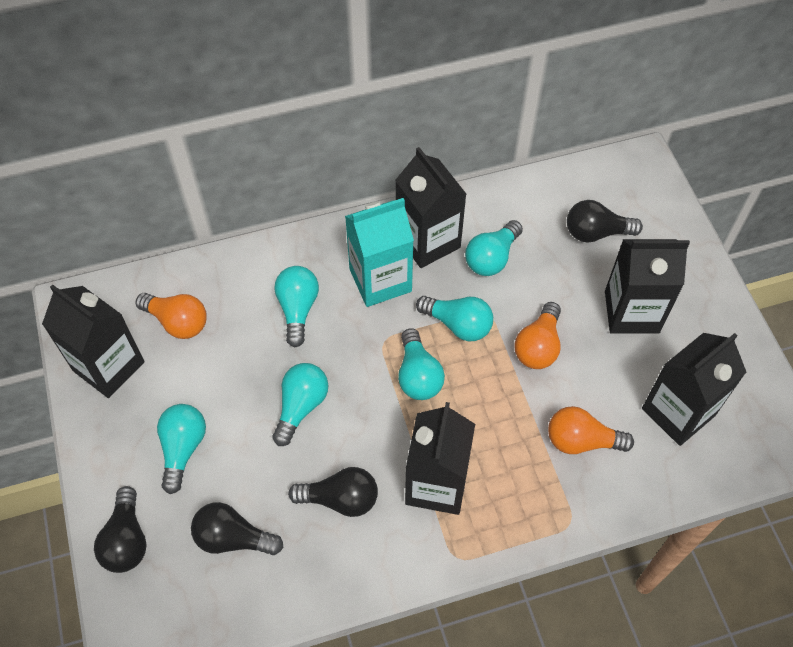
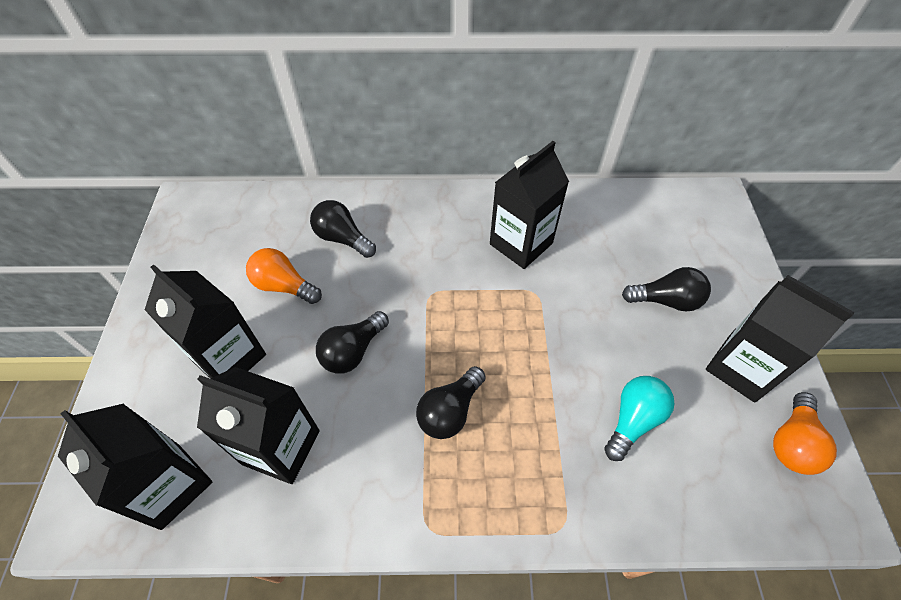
orange light bulb: 3 -> 2
turquoise carton: 1 -> 0
turquoise light bulb: 6 -> 1

